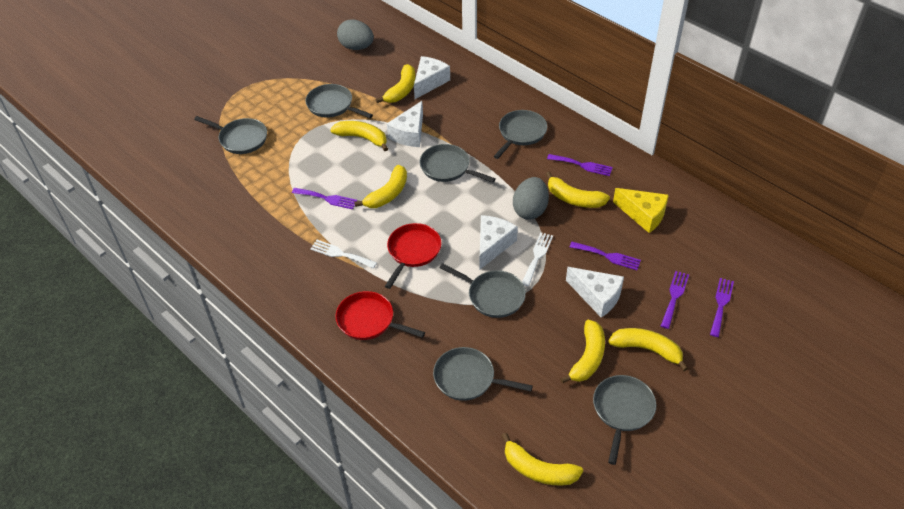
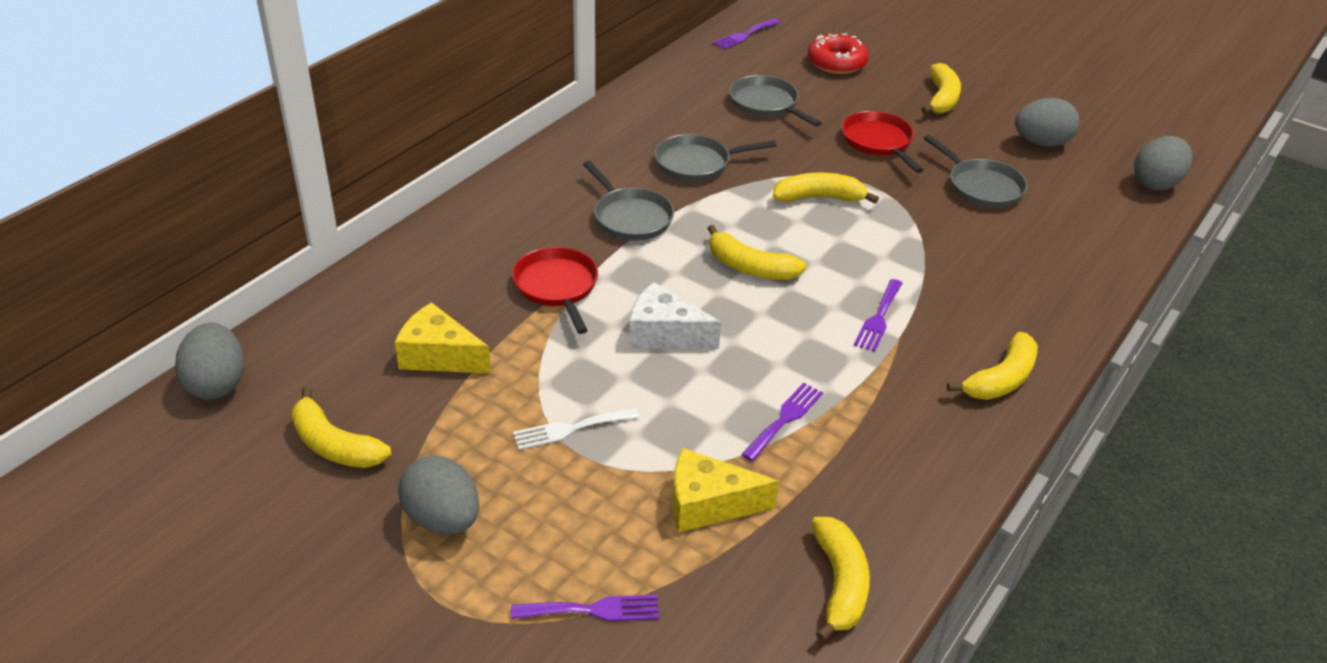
grey egg: 2 -> 4
grey pan: 7 -> 4
purple fork: 5 -> 4
red donut: 0 -> 1
white cheese: 4 -> 1
white fork: 2 -> 1
yellow banana: 7 -> 6
yellow cheese: 1 -> 2

